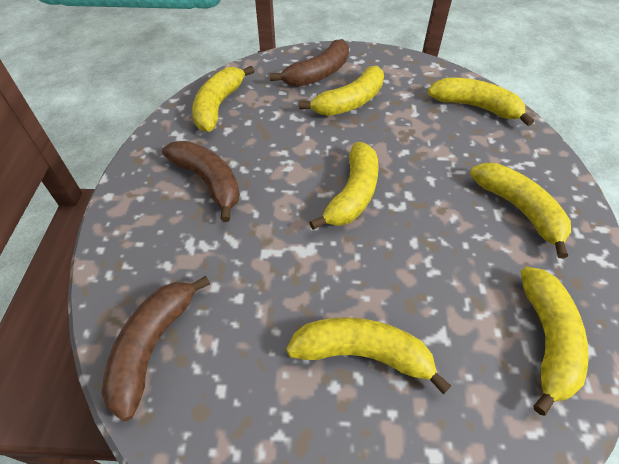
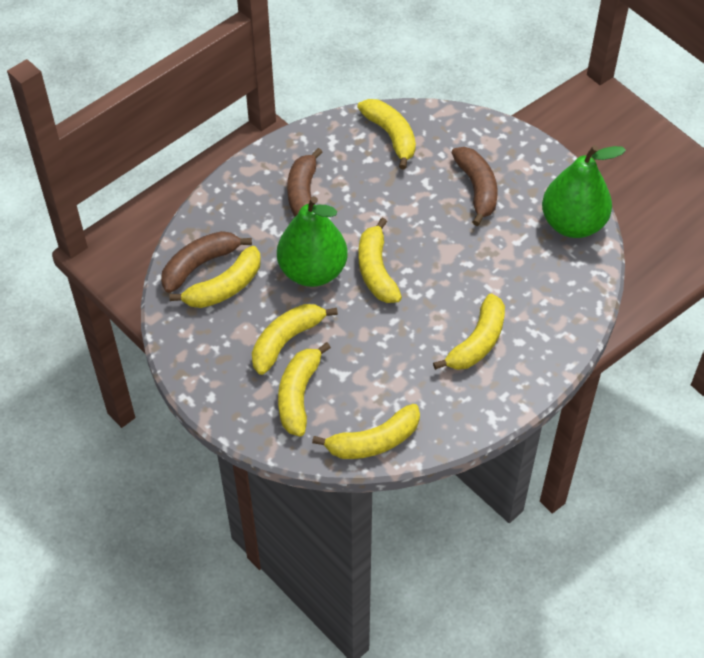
green pear: 0 -> 2

